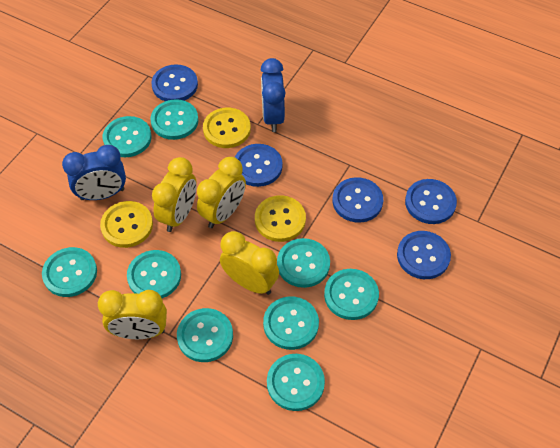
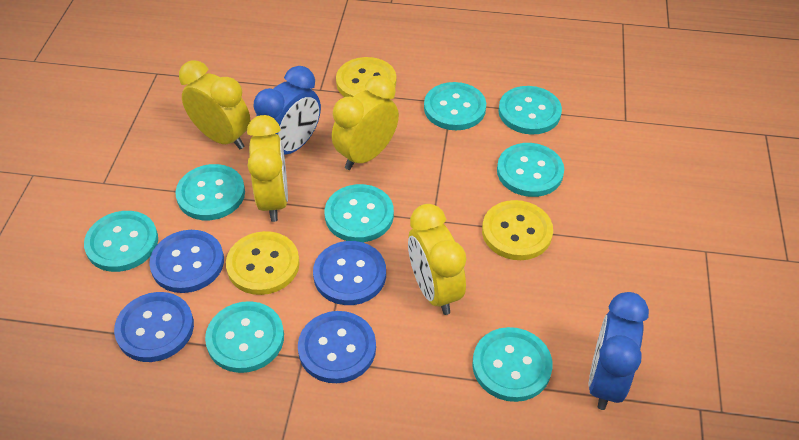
blue button: 5 -> 4
turquoise button: 9 -> 8

